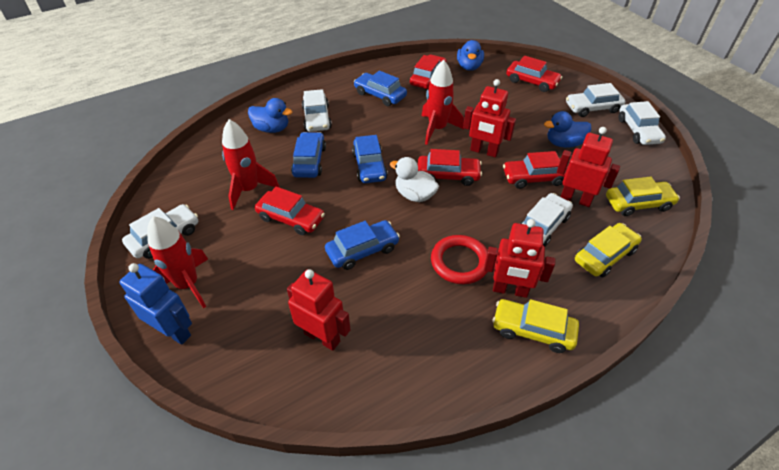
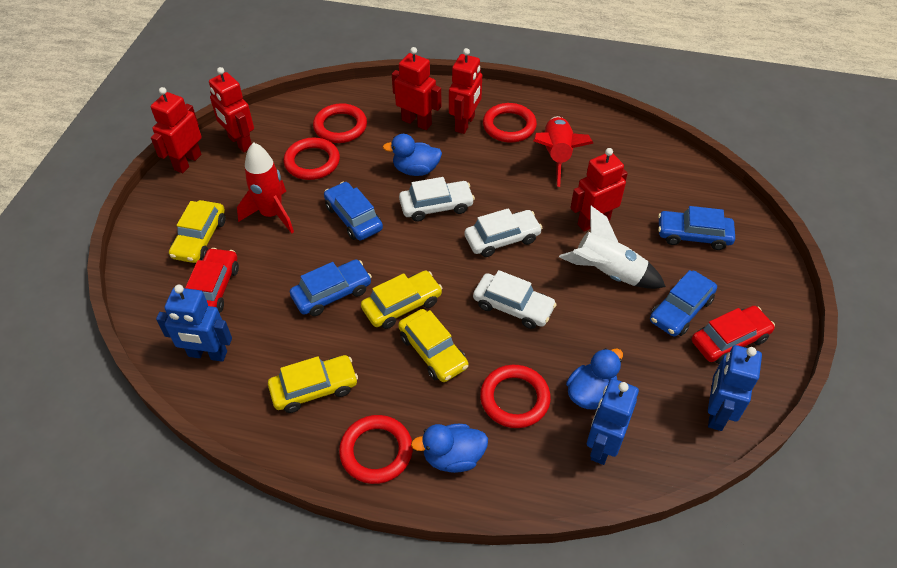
blue robot: 1 -> 3
red car: 5 -> 2
red ring: 1 -> 5
red robot: 4 -> 5
red rocket: 3 -> 2
white car: 5 -> 3
white duck: 1 -> 0
white rocket: 0 -> 1
yellow car: 3 -> 4

